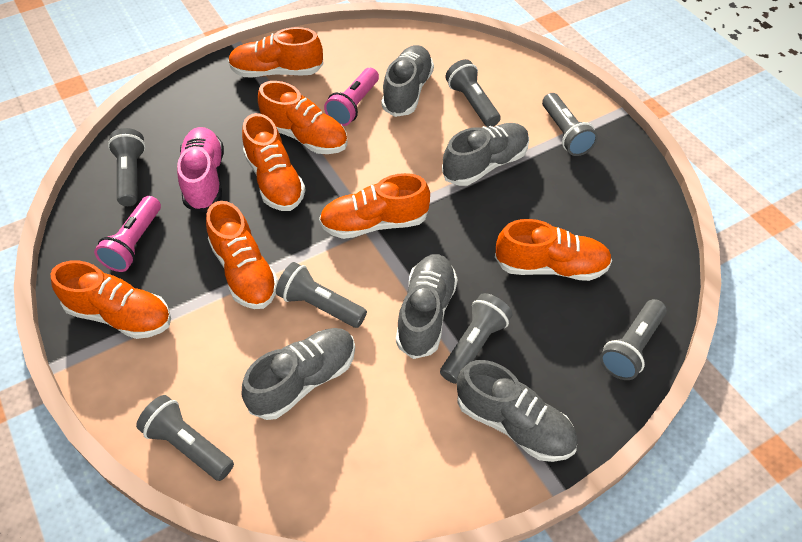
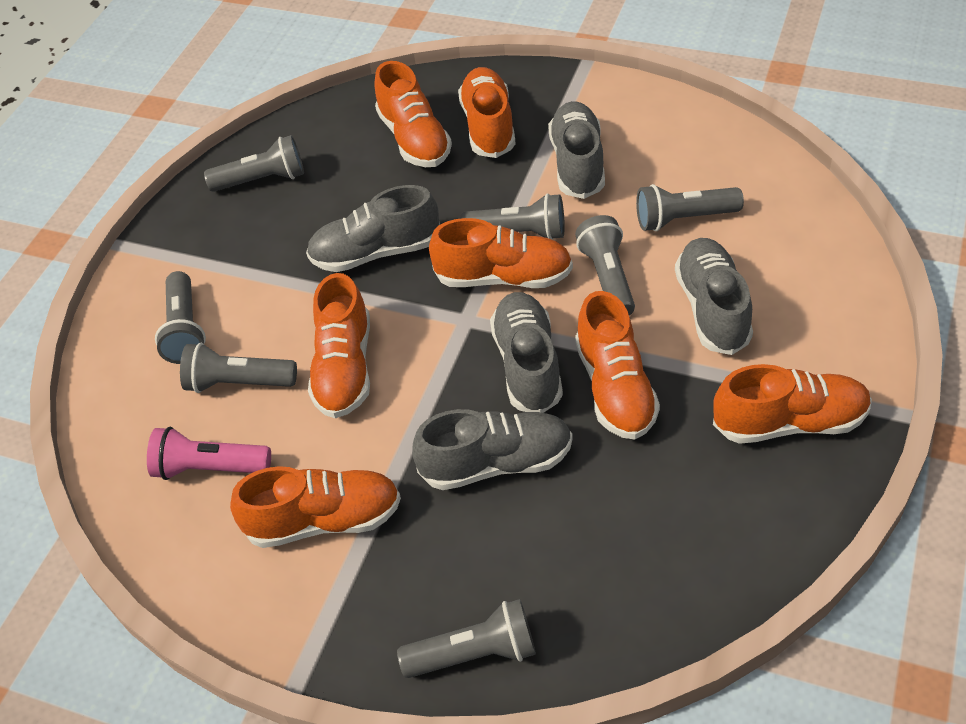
pink flashlight: 2 -> 1
pink shoe: 1 -> 0

